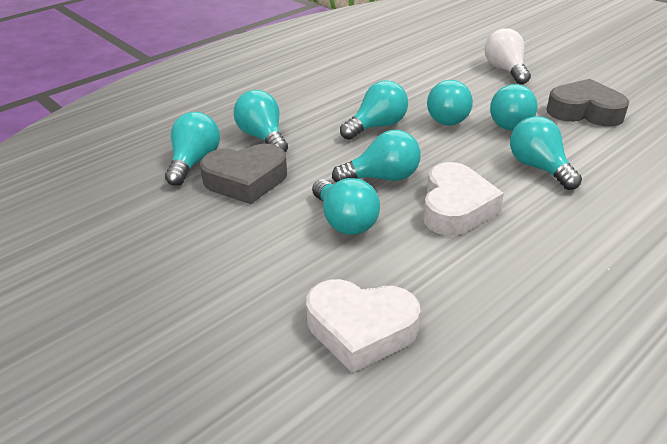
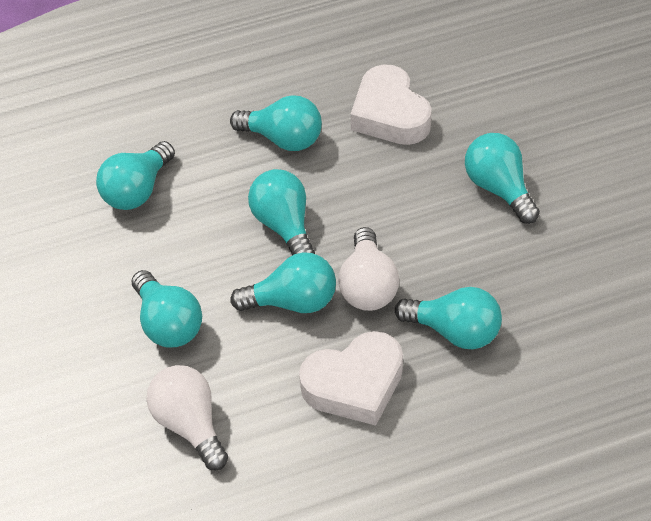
grey heart: 2 -> 0
turquoise light bulb: 8 -> 7
white light bulb: 1 -> 2

